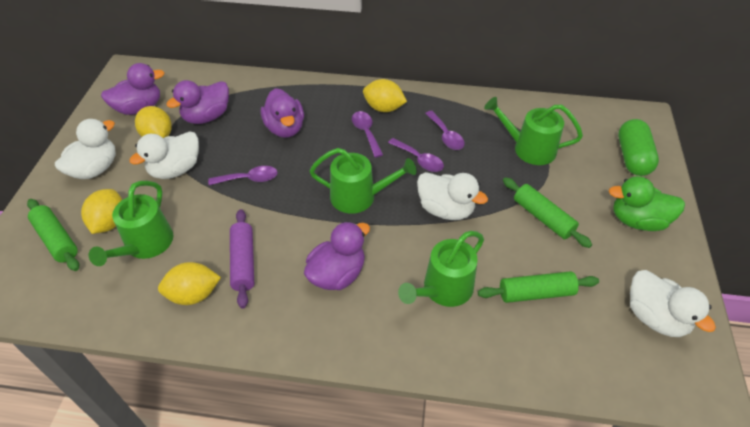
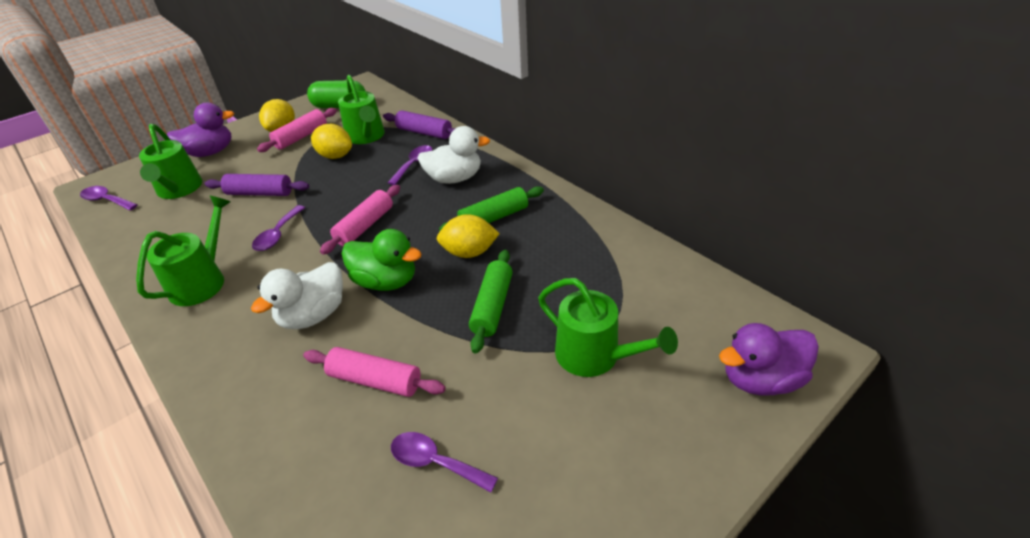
green rolling pin: 3 -> 2
pink rolling pin: 0 -> 3
purple duck: 4 -> 2
purple rolling pin: 1 -> 2
white duck: 4 -> 2
yellow lemon: 4 -> 3

